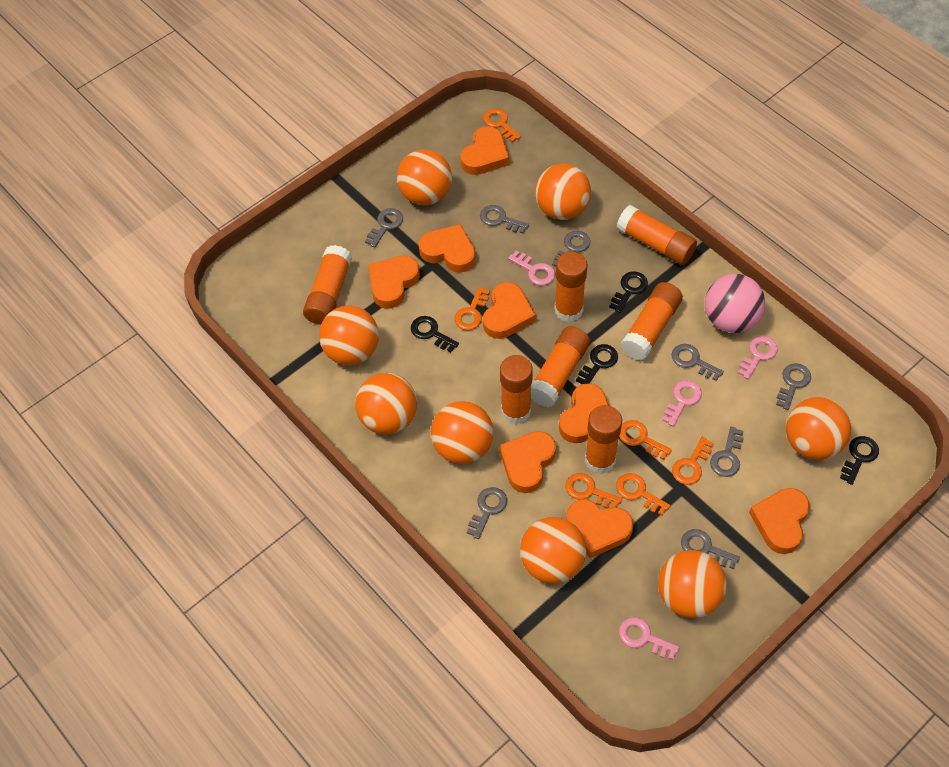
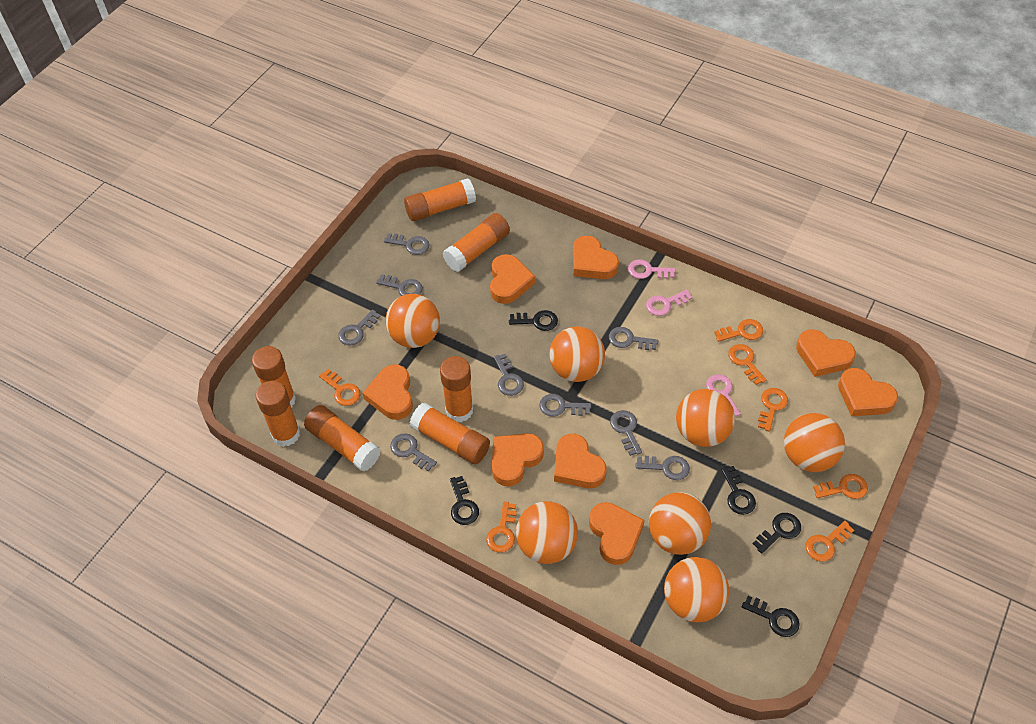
black key: 4 -> 5
grey key: 8 -> 9
orange ball: 8 -> 7
orange key: 6 -> 7
pink ball: 1 -> 0
pink key: 4 -> 3

